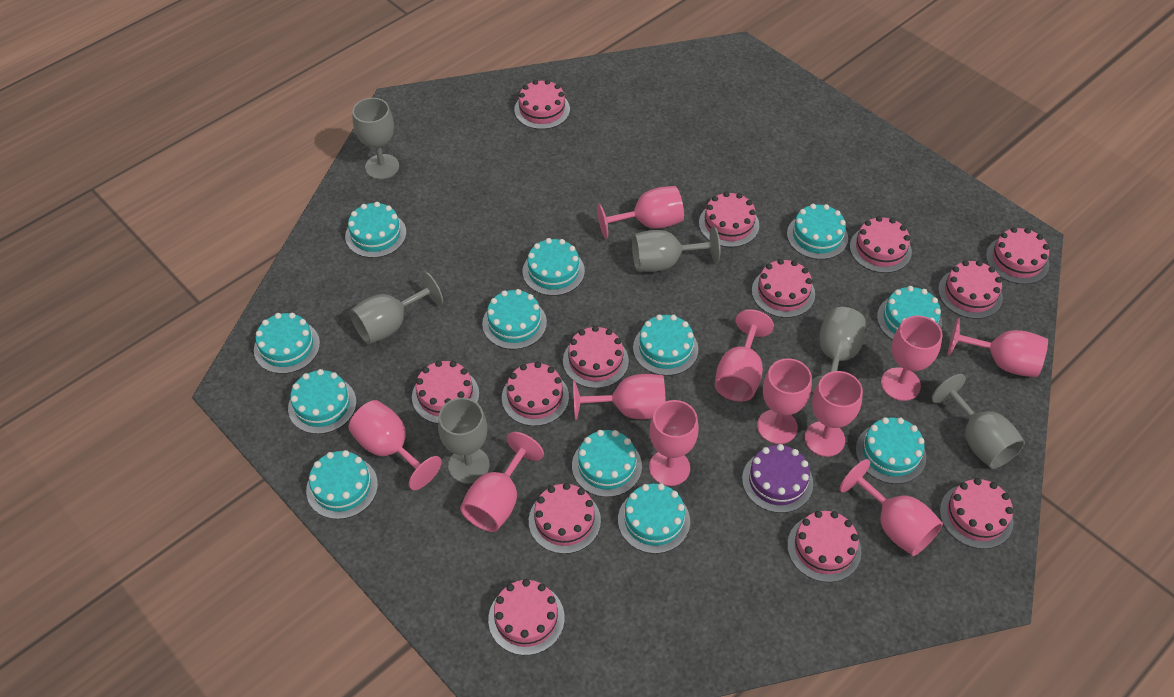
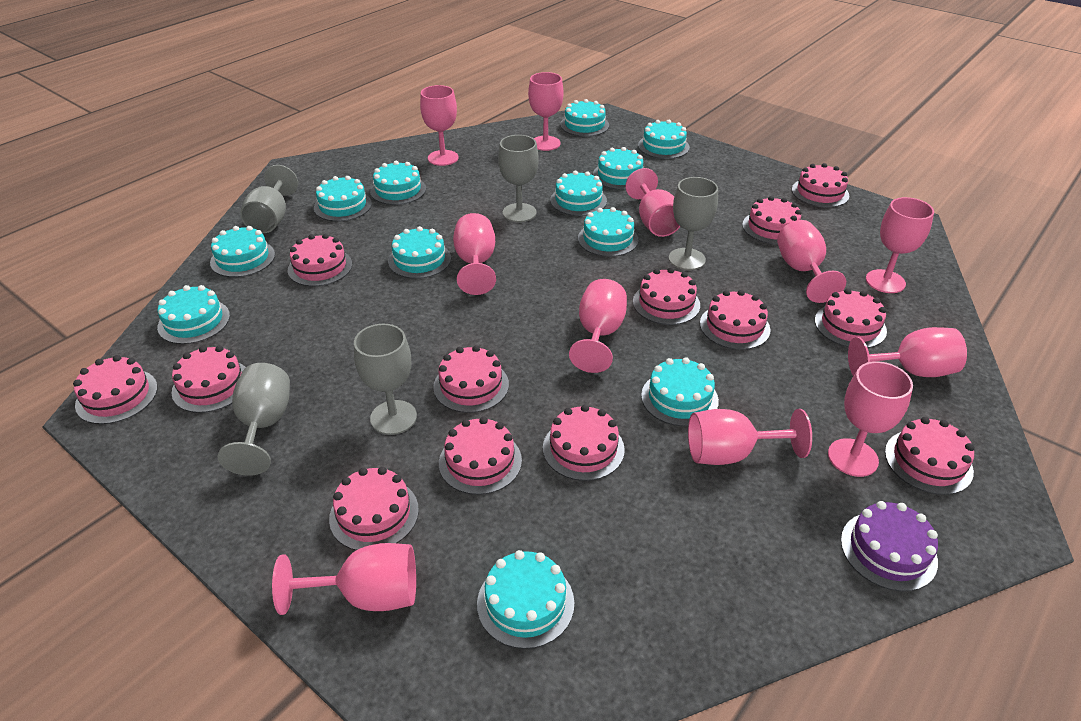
grey goblet: 6 -> 5

